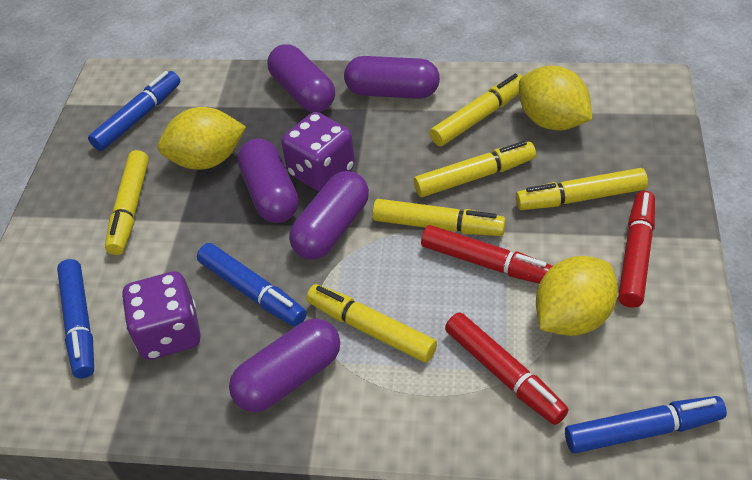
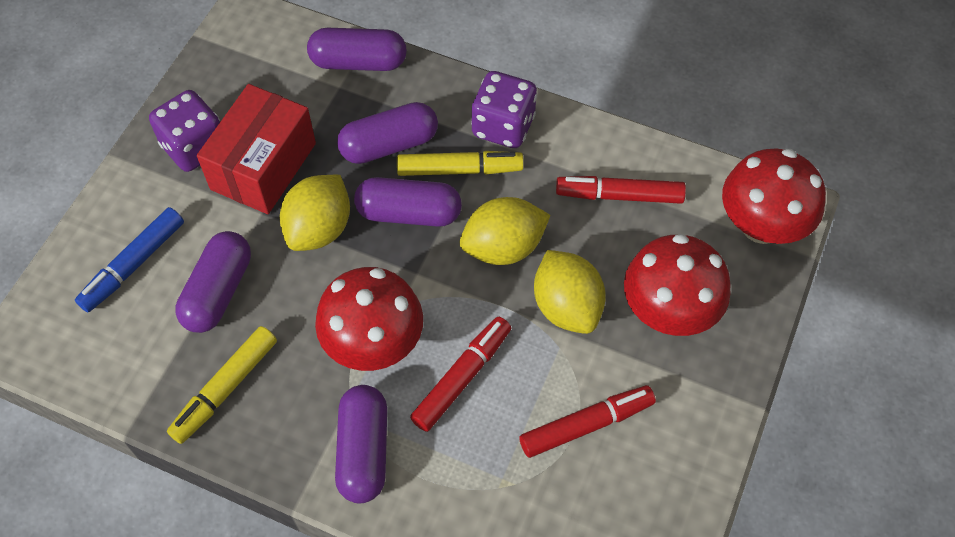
blue marker: 4 -> 1
red box: 0 -> 1
red mushroom: 0 -> 3
yellow marker: 6 -> 2

